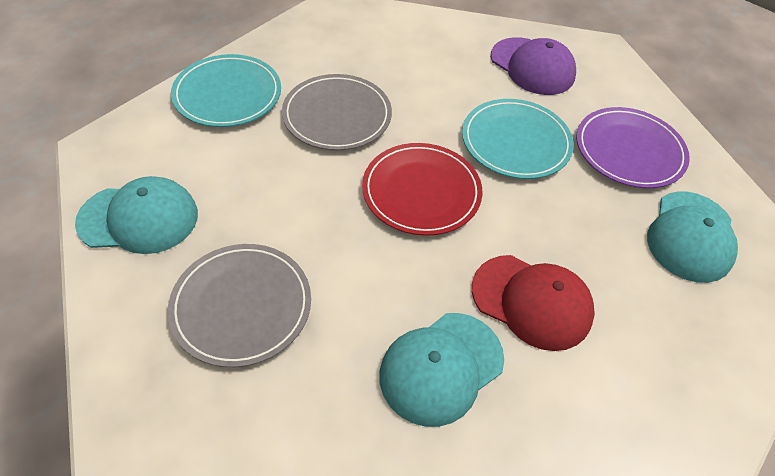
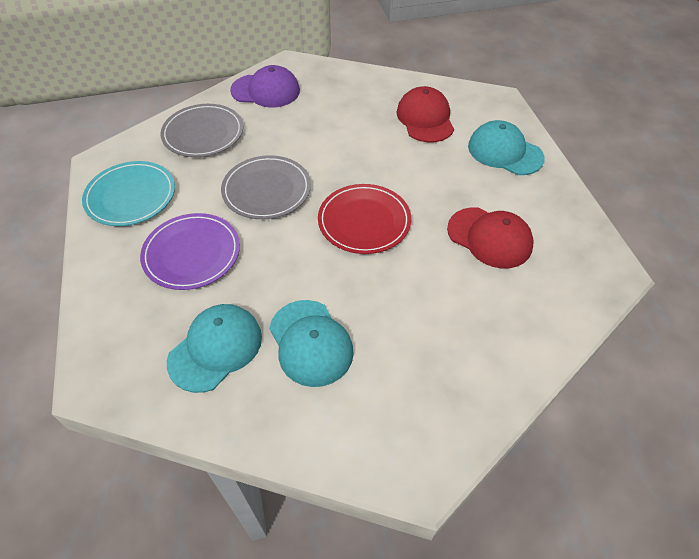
red cap: 1 -> 2
turquoise plate: 2 -> 1

